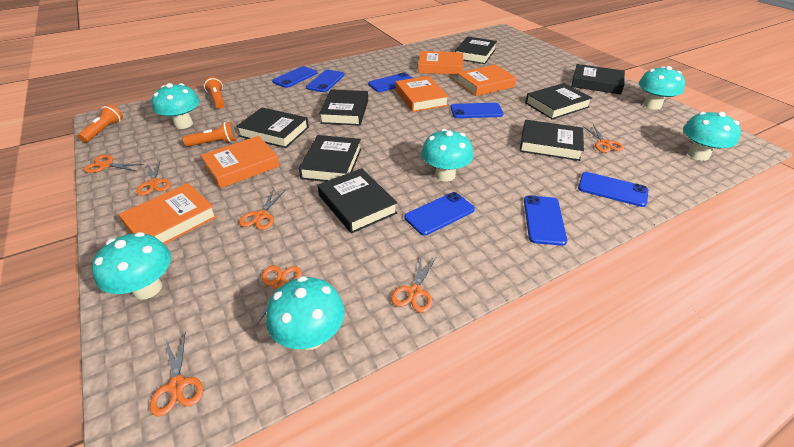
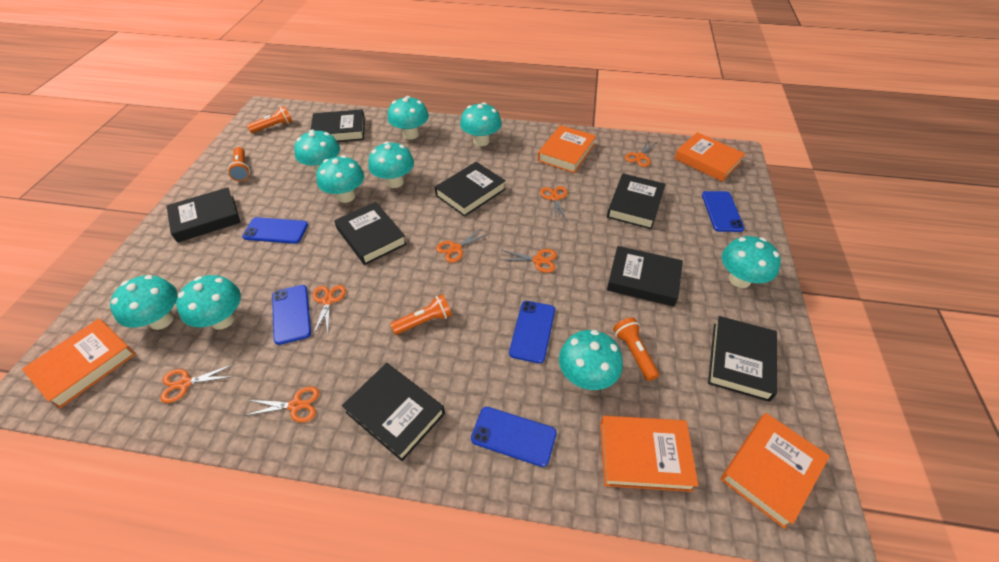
blue phone: 7 -> 5
orange flashlight: 3 -> 4
turquoise mushroom: 6 -> 9

